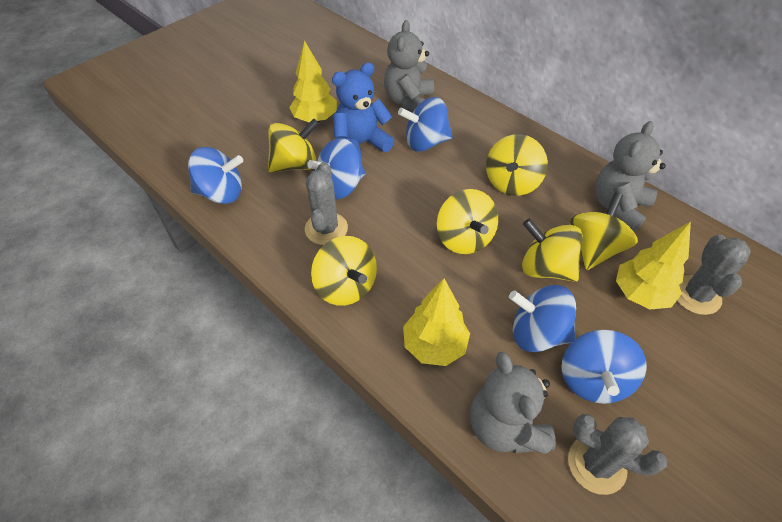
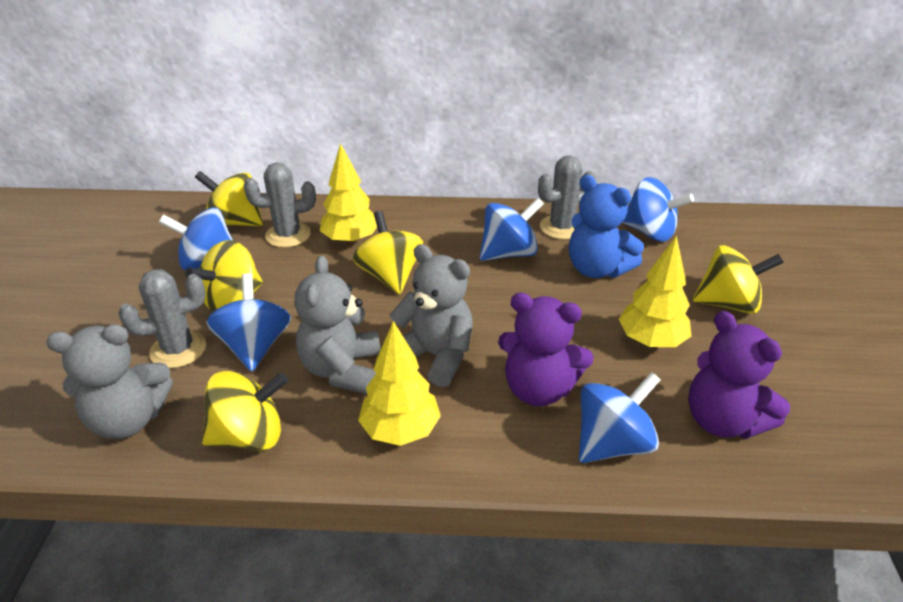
purple teddy bear: 0 -> 2
yellow spinning top: 6 -> 5

